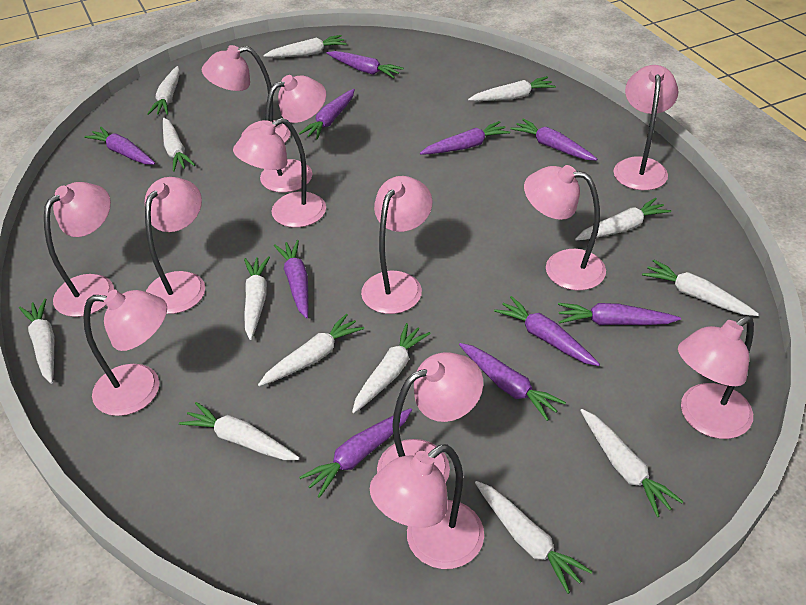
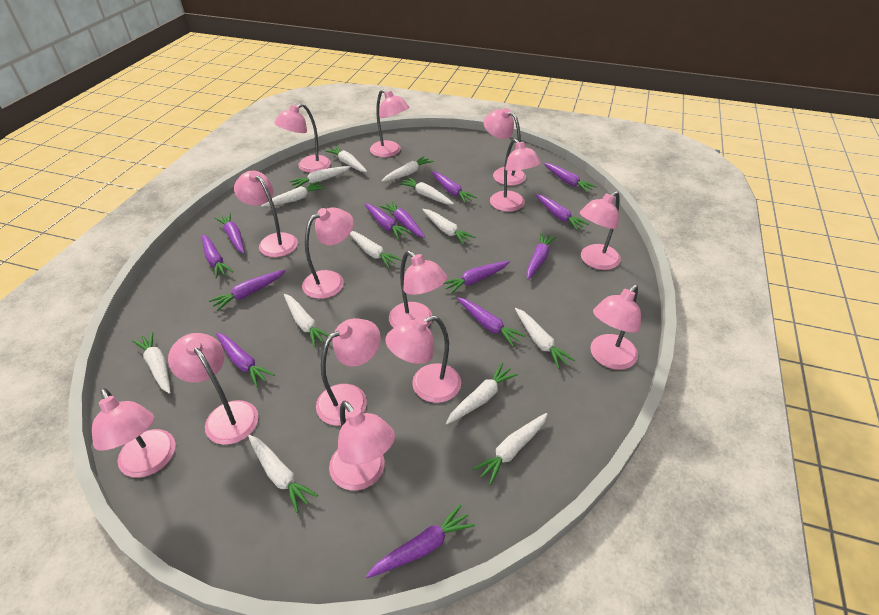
pink lamp: 12 -> 14
purple carrot: 10 -> 13

